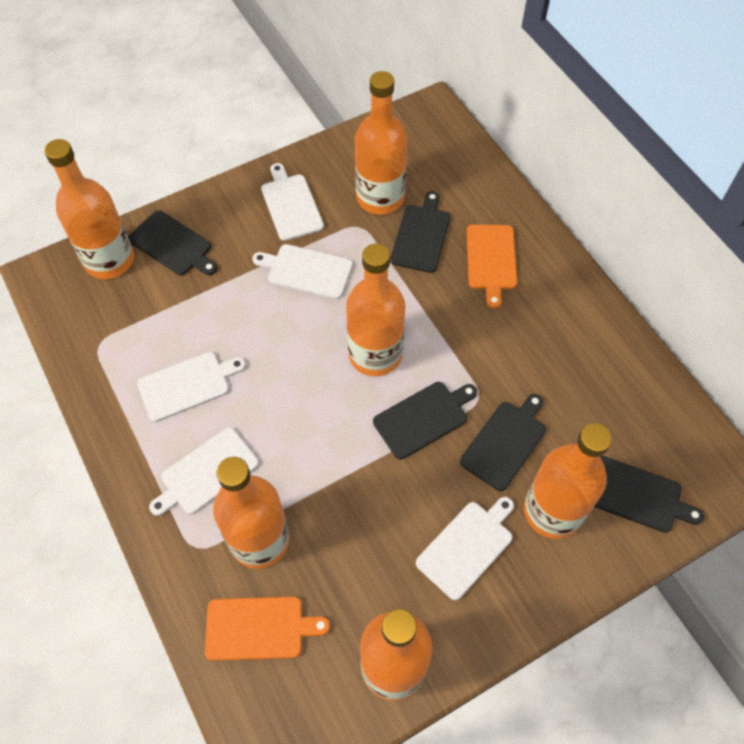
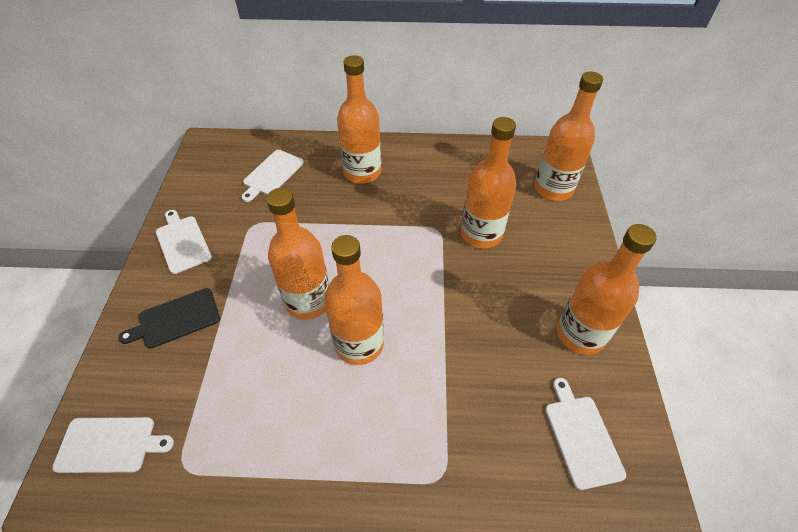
black cutting board: 5 -> 1
orange cutting board: 2 -> 0
white cutting board: 5 -> 4

